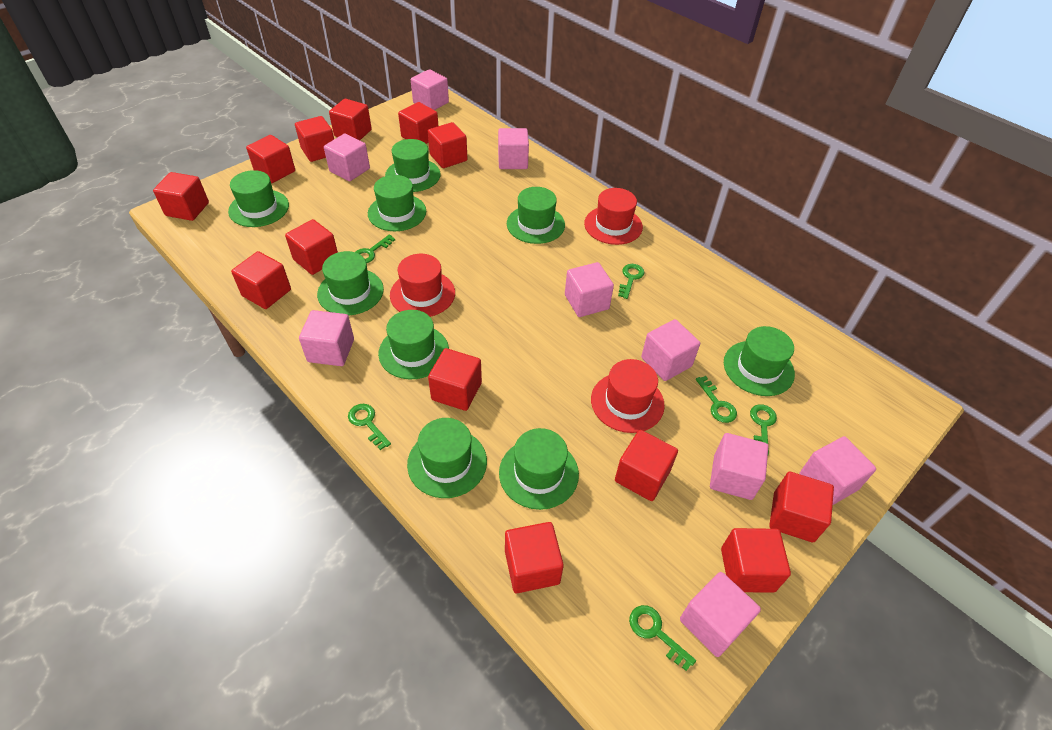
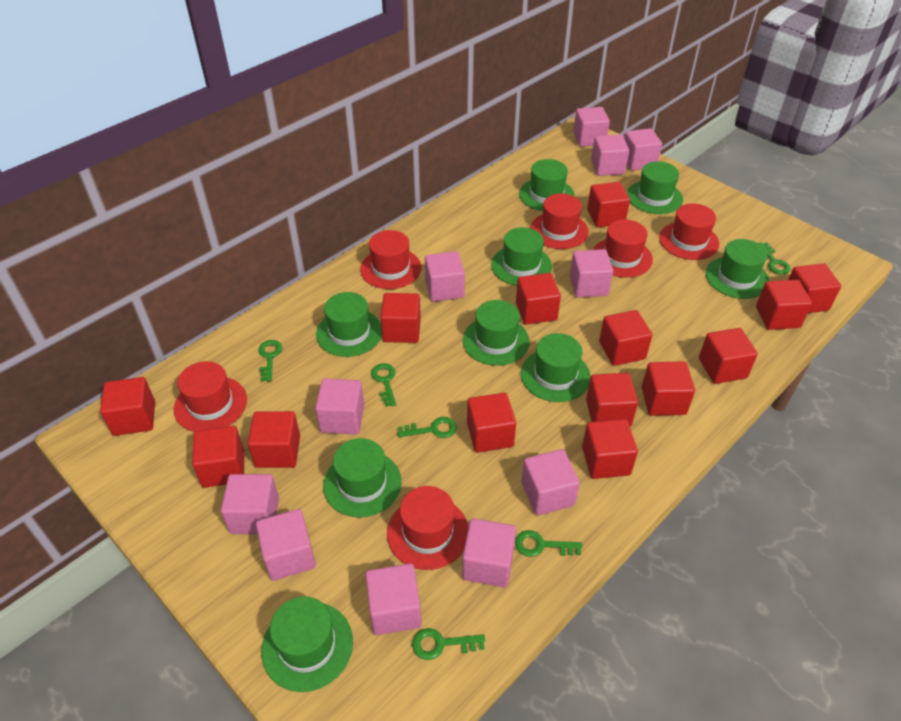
pink cube: 9 -> 11
red cube: 13 -> 14
red hat: 3 -> 6

